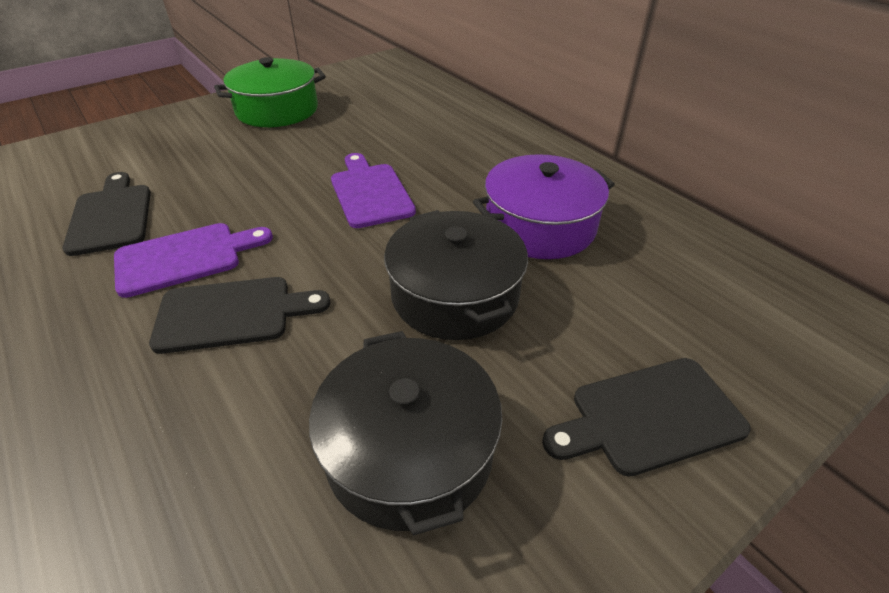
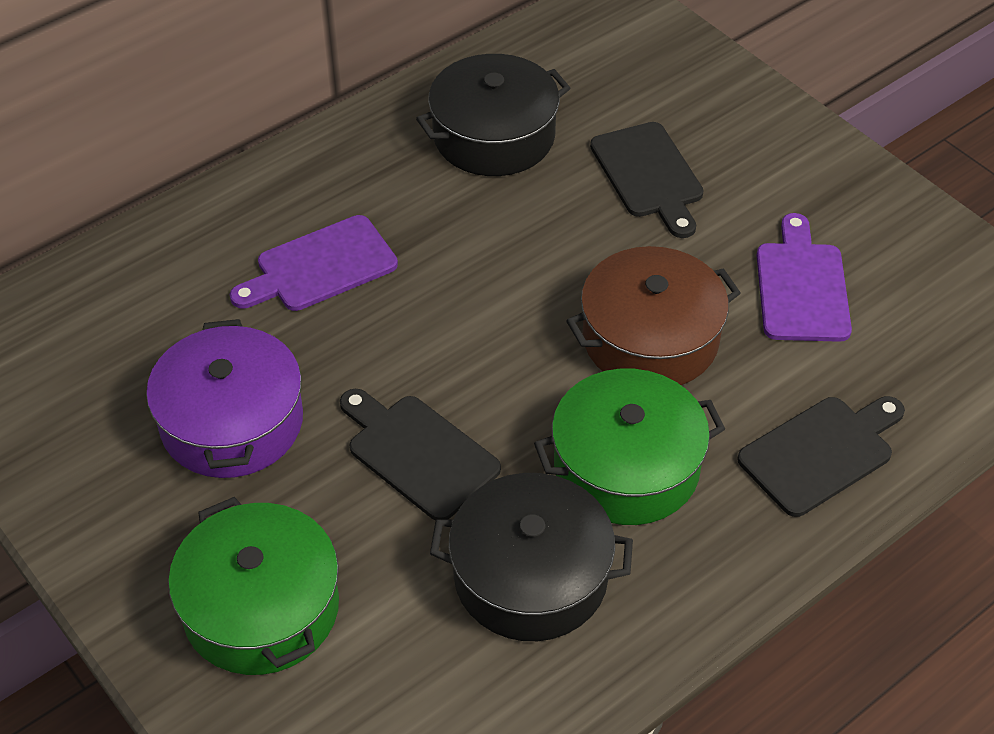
brown pot: 0 -> 1
green pot: 1 -> 2

